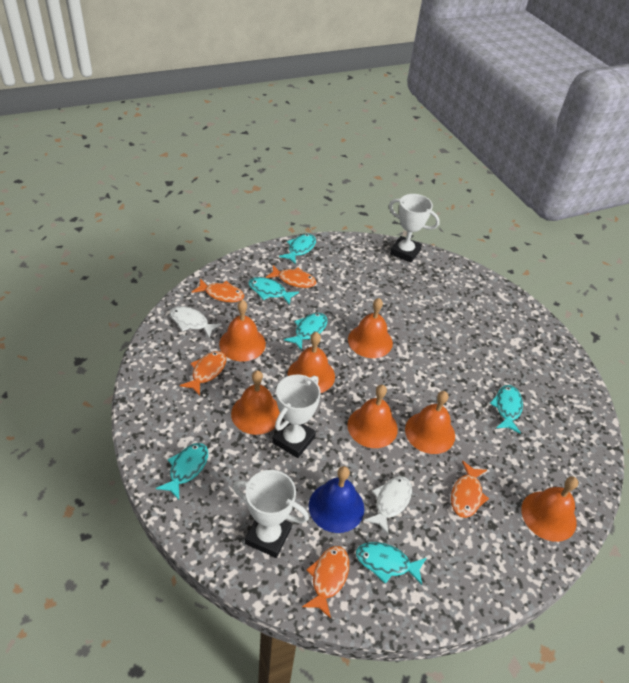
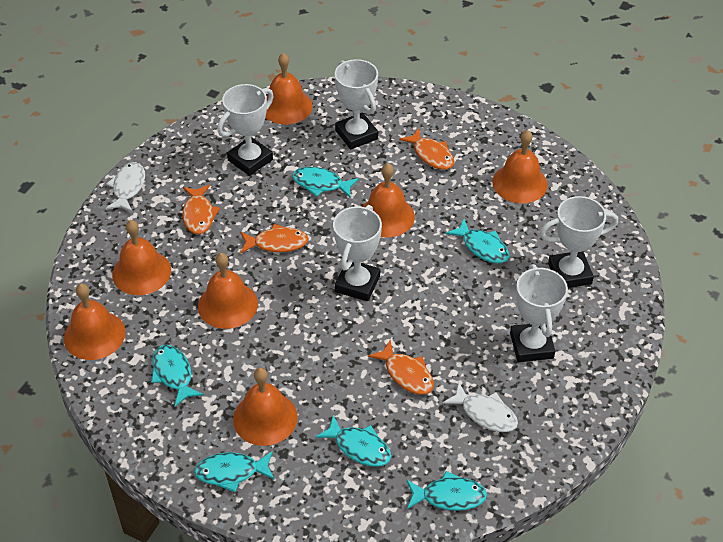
blue bell: 1 -> 0
orange fish: 5 -> 4
white trophy: 3 -> 5

